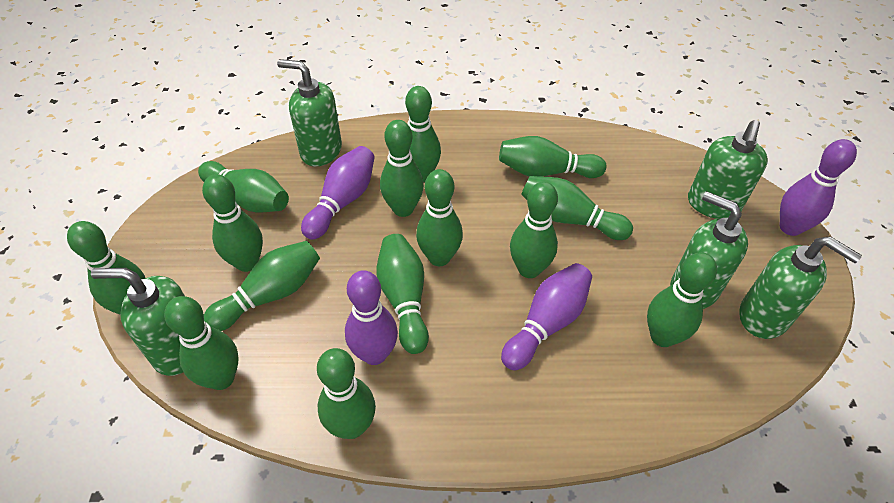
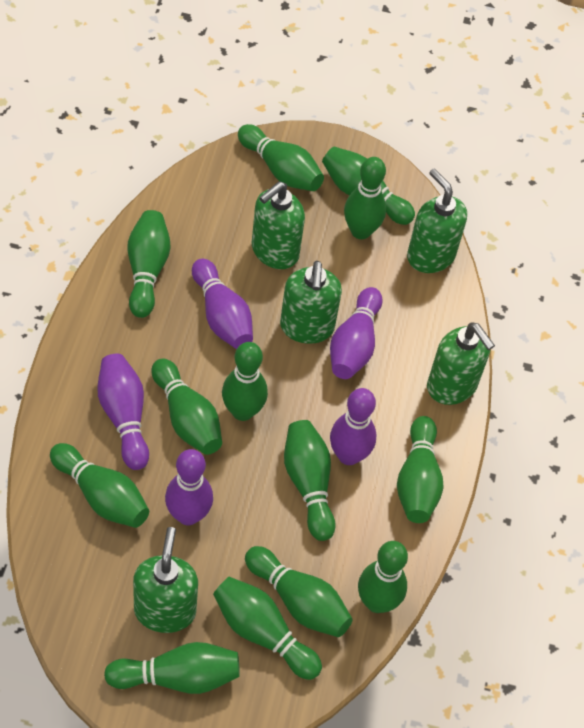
green bowling pin: 14 -> 13
purple bowling pin: 4 -> 5

